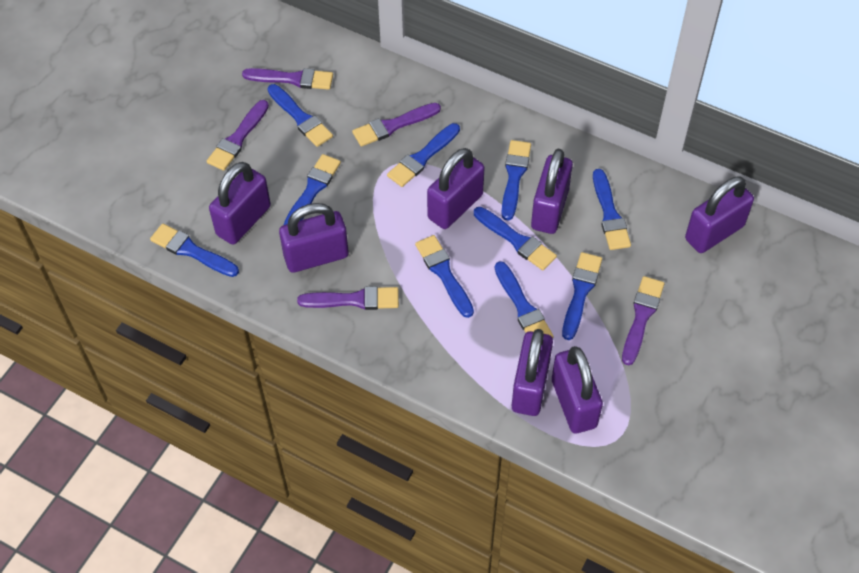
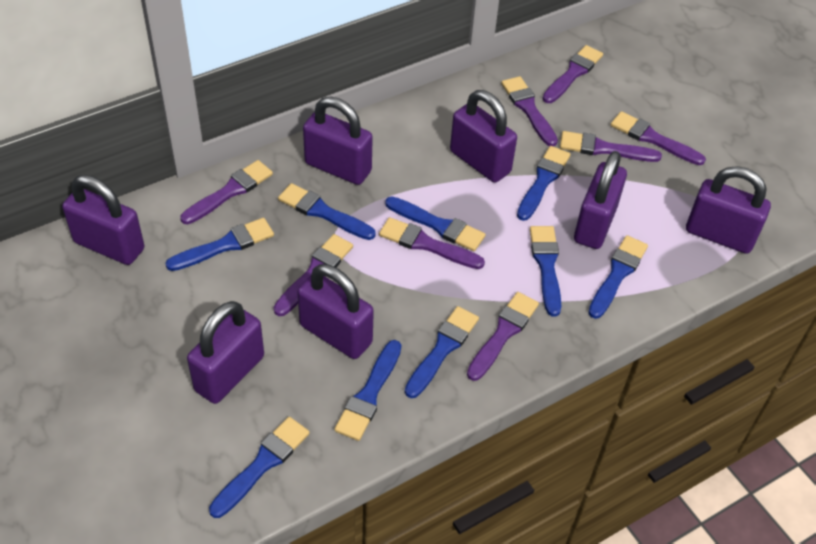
blue brush: 10 -> 9
purple brush: 5 -> 8

